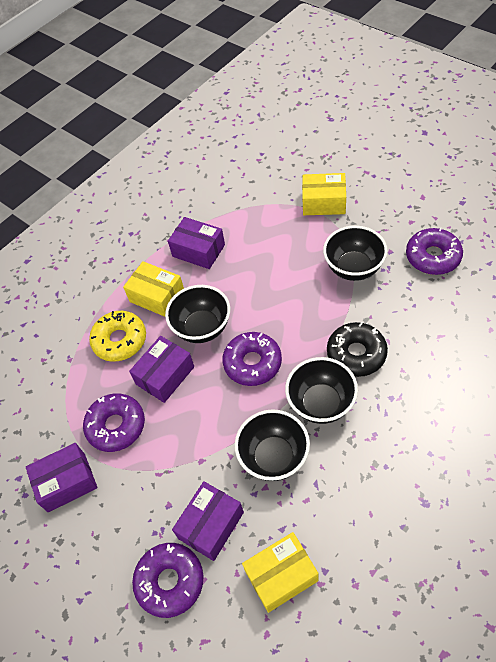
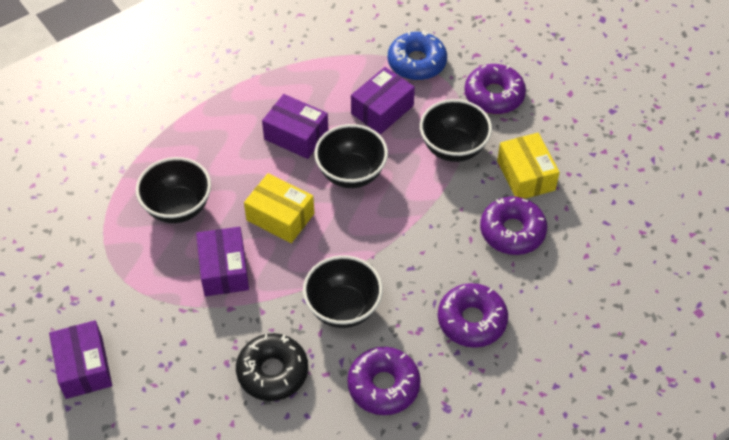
blue donut: 0 -> 1
yellow box: 3 -> 2
yellow donut: 1 -> 0

